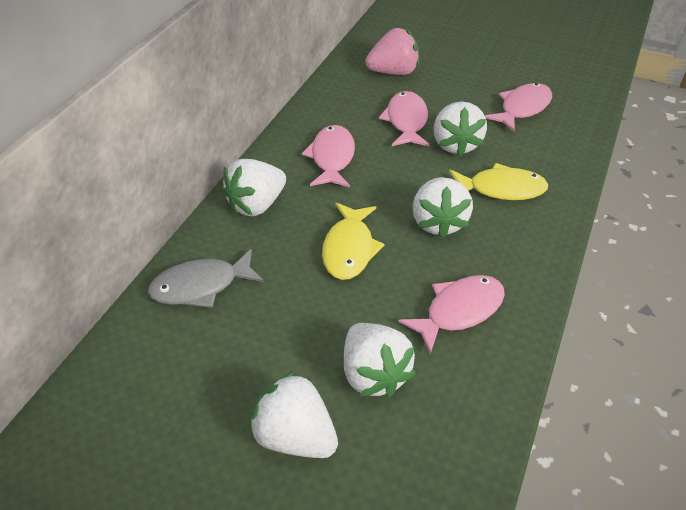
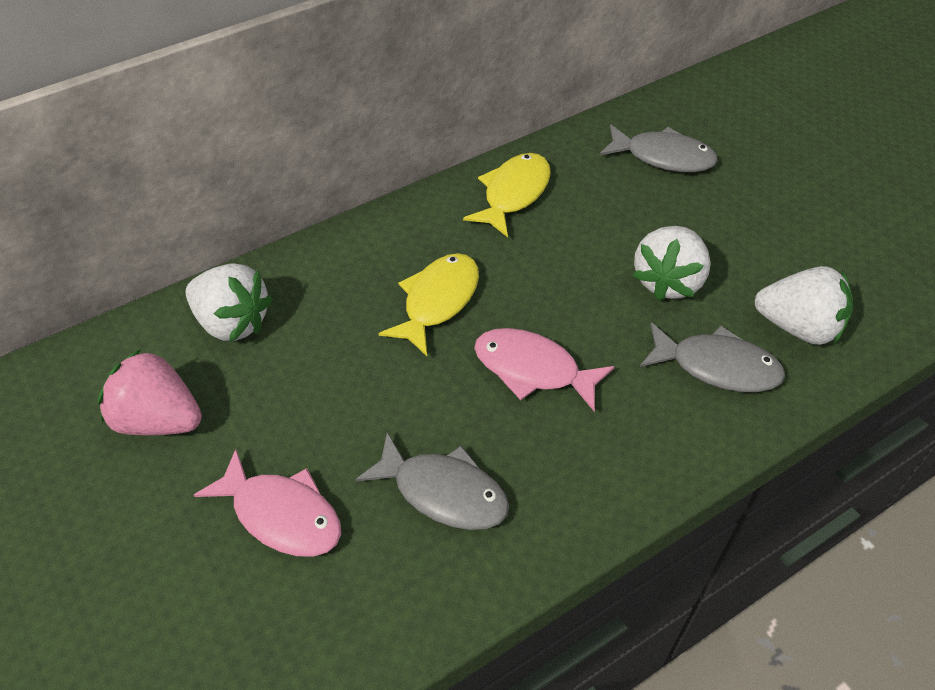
grey fish: 1 -> 3
pink fish: 4 -> 2
white strawberry: 5 -> 3

